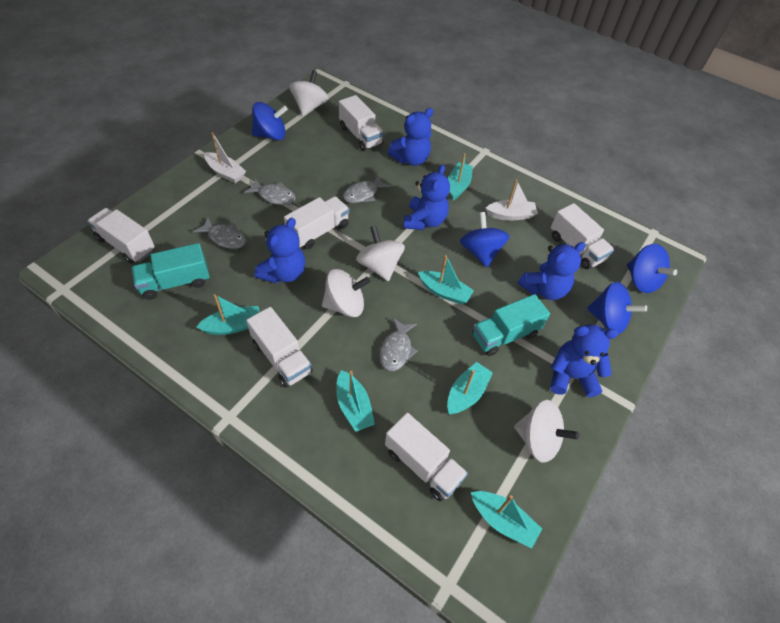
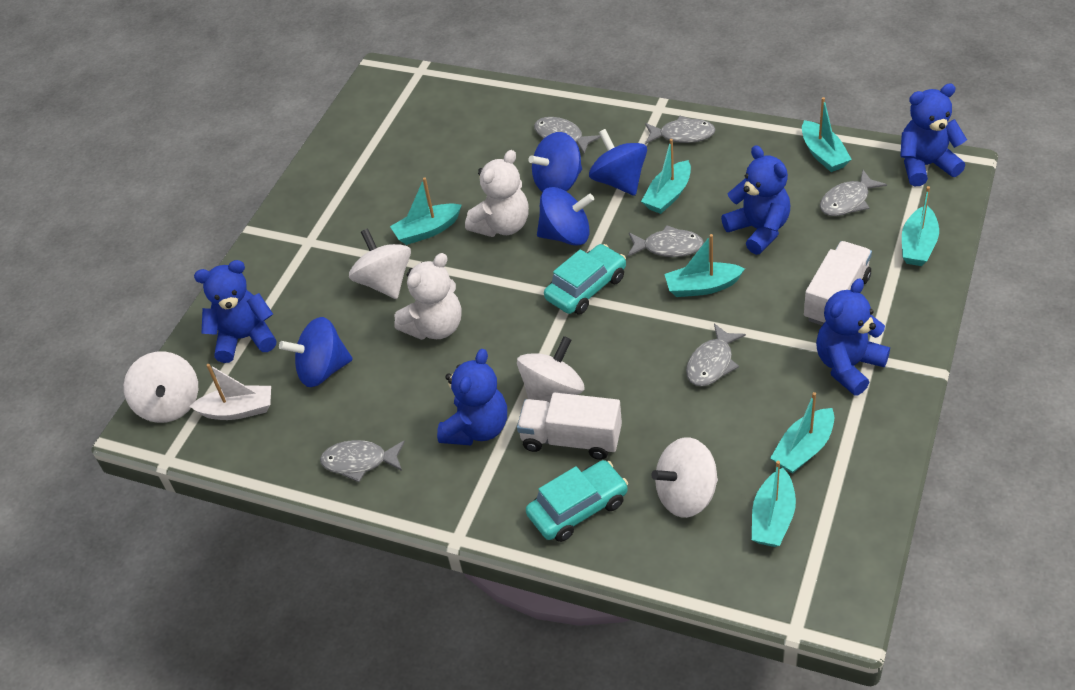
grey fish: 4 -> 6
turquoise boat: 6 -> 7
turquoise car: 0 -> 2
turquoise truck: 2 -> 0
white boat: 2 -> 1
white teddy bear: 0 -> 2
white truck: 6 -> 2

